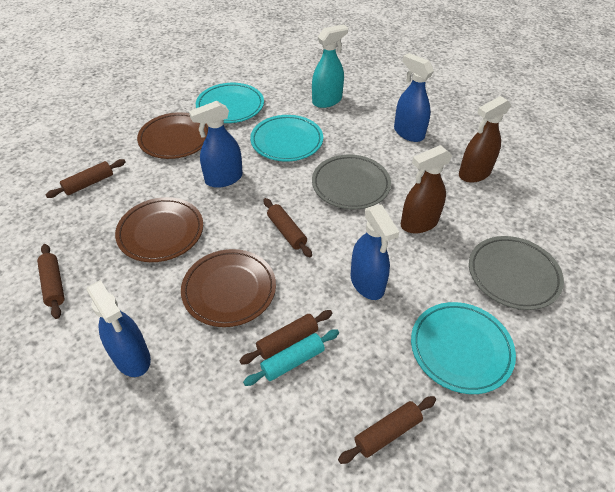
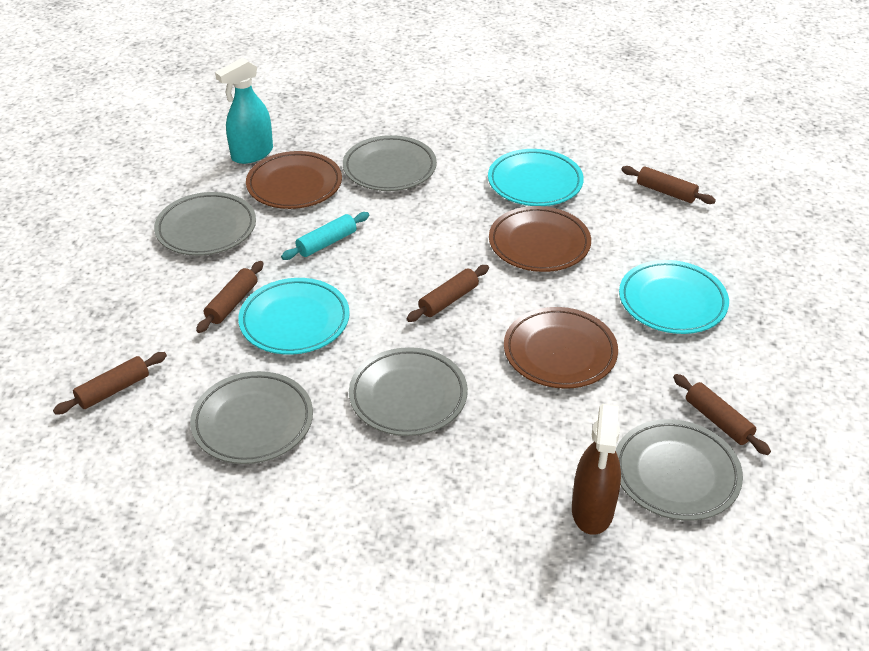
blue spray bottle: 4 -> 0
brown spray bottle: 2 -> 1
grey plate: 2 -> 5

